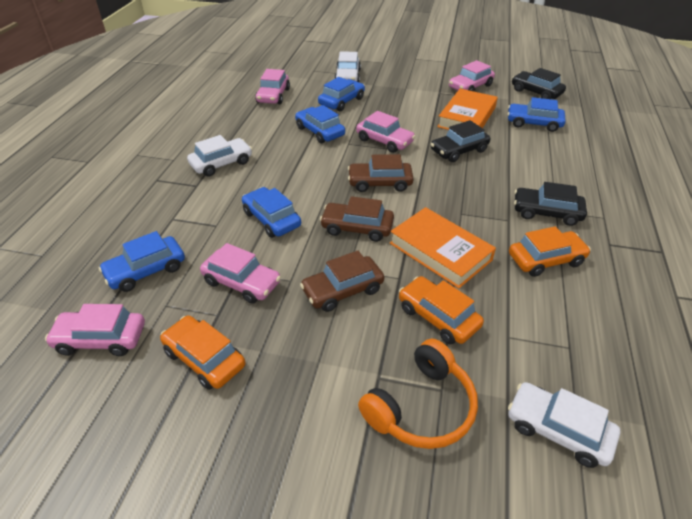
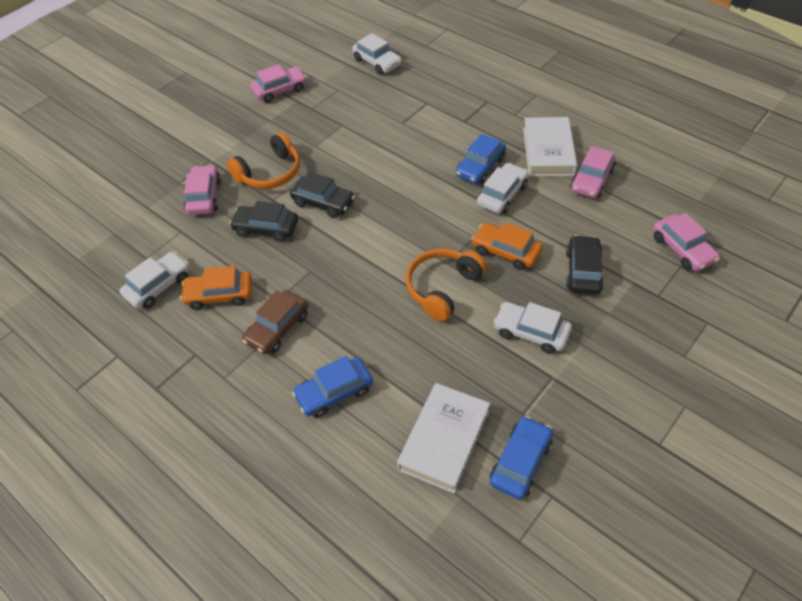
blue car: 5 -> 3
brown car: 3 -> 1
orange book: 2 -> 0
orange car: 3 -> 2
orange headphones: 1 -> 2
pink car: 5 -> 4
white book: 0 -> 2
white car: 3 -> 4

